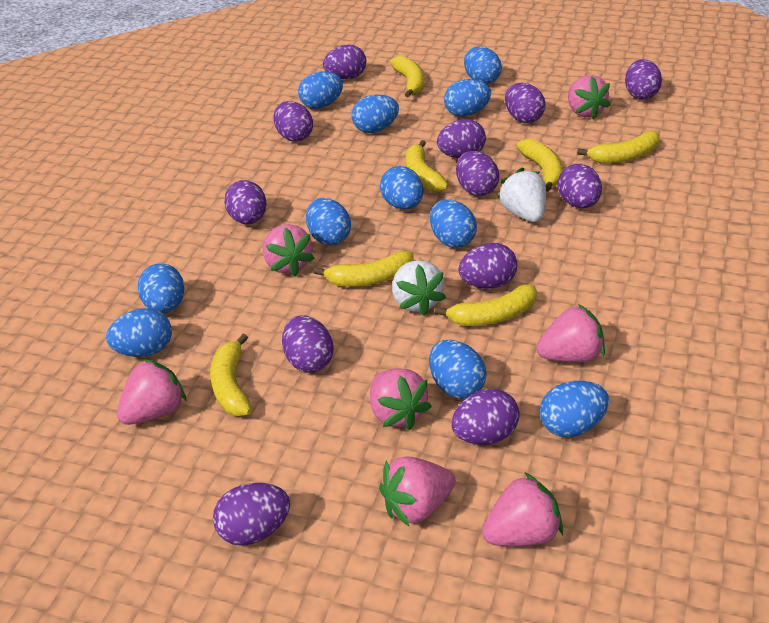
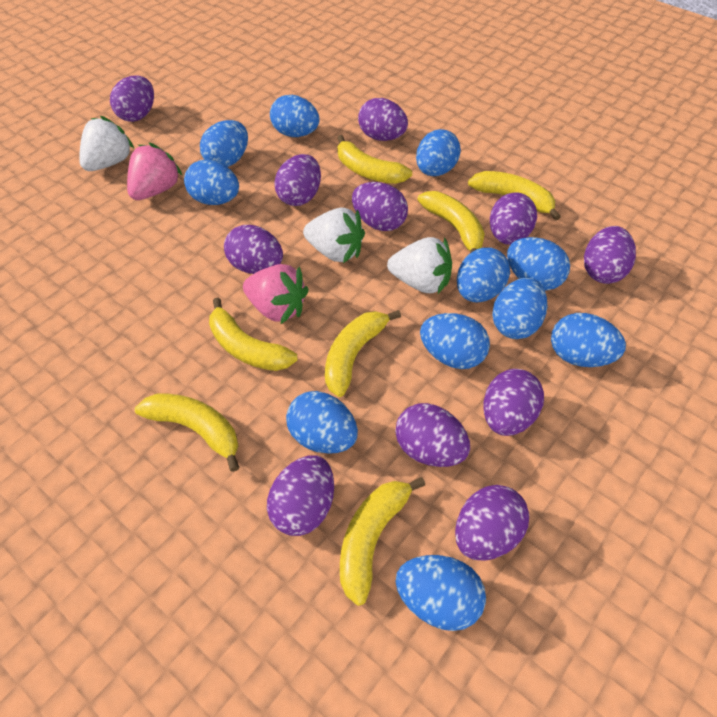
pink strawberry: 7 -> 2
purple egg: 12 -> 11
white strawberry: 2 -> 3

